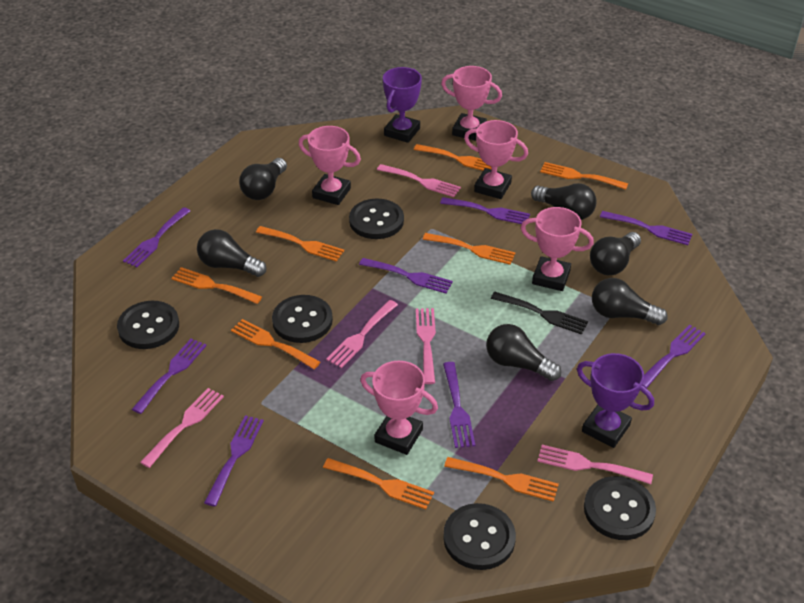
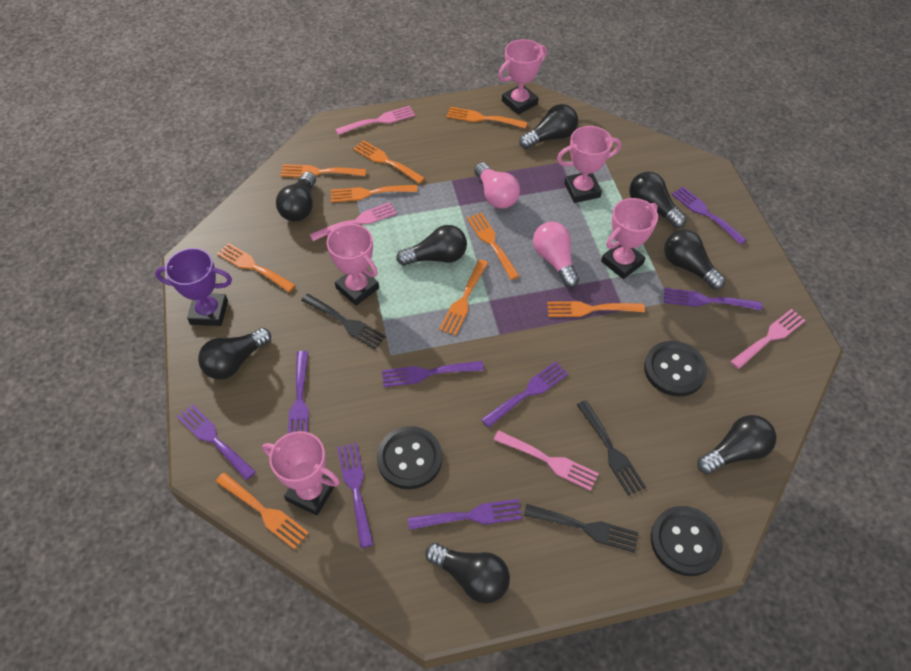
black button: 5 -> 3
black fork: 1 -> 3
black light bulb: 6 -> 8
orange fork: 8 -> 9
pink fork: 5 -> 4
pink light bulb: 0 -> 2
purple trophy: 2 -> 1

